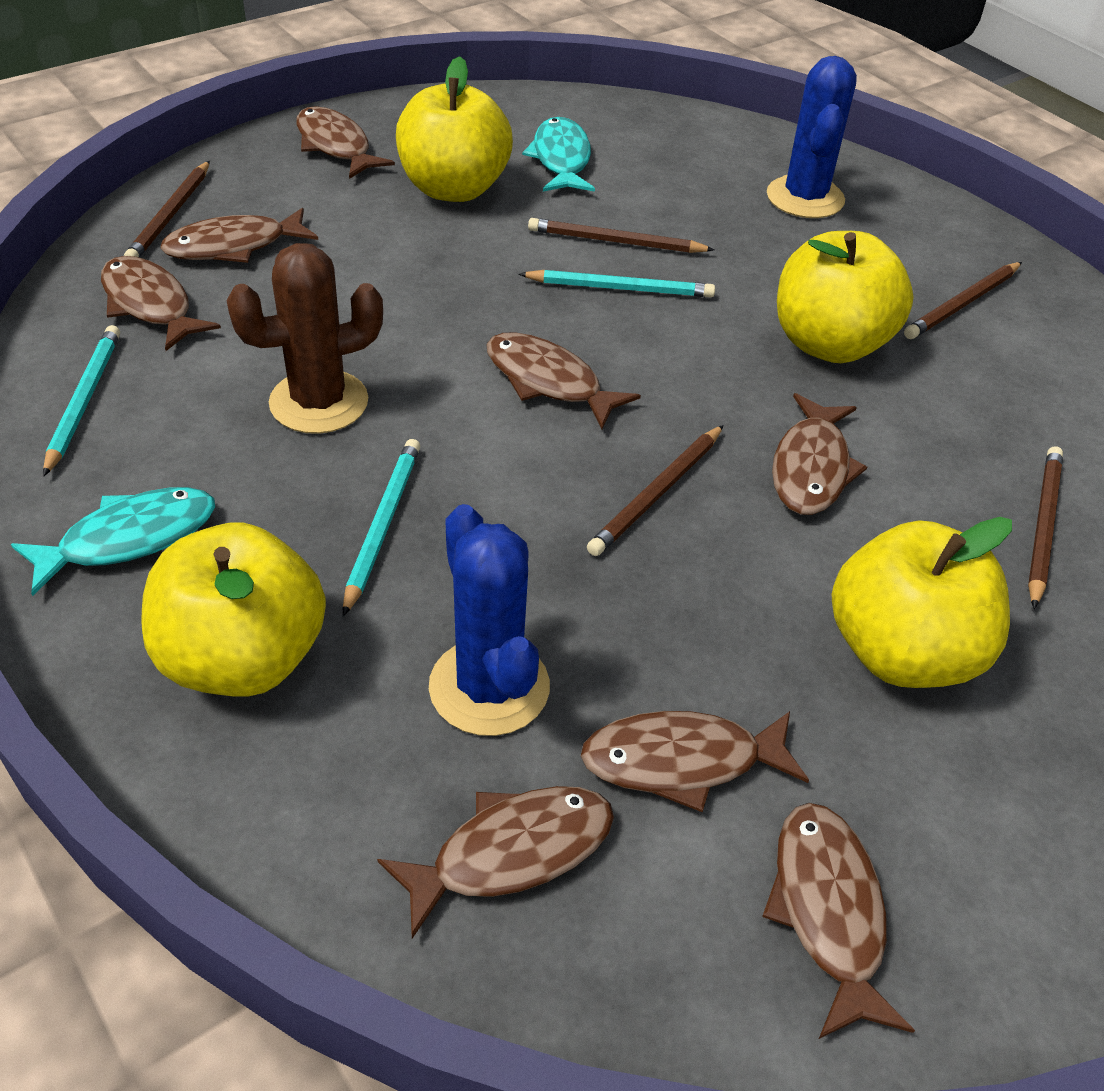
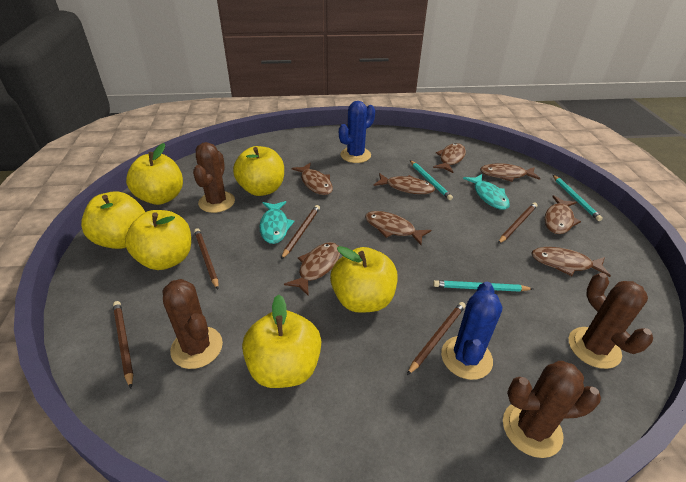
brown cactus: 1 -> 4
yellow apple: 4 -> 6

